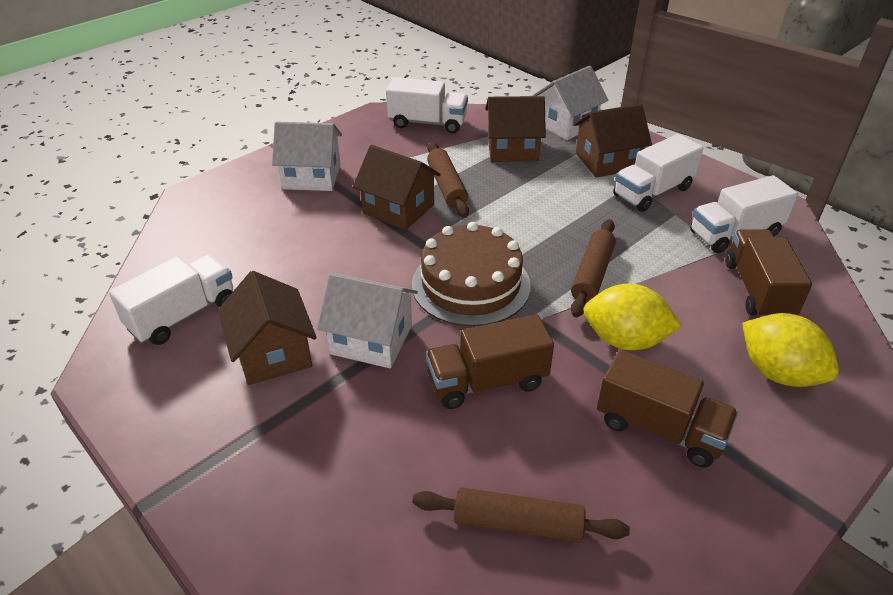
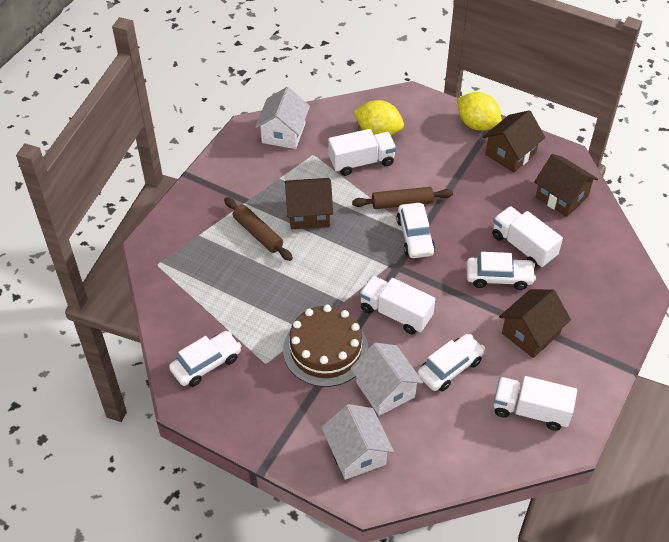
brown rolling pin: 3 -> 2
brown truck: 3 -> 0
white car: 0 -> 4

